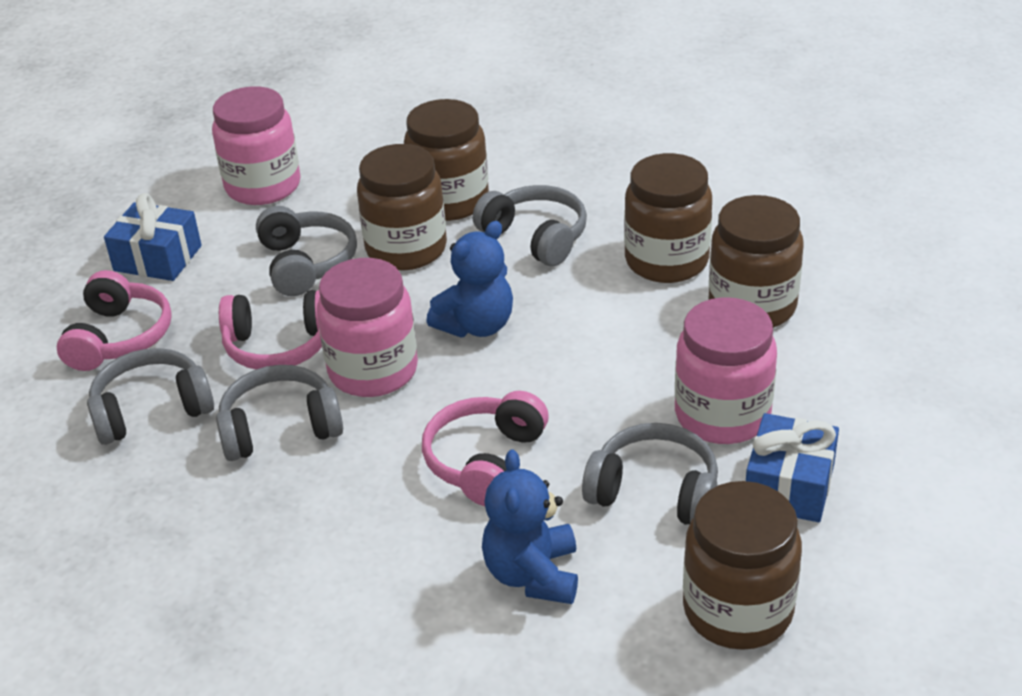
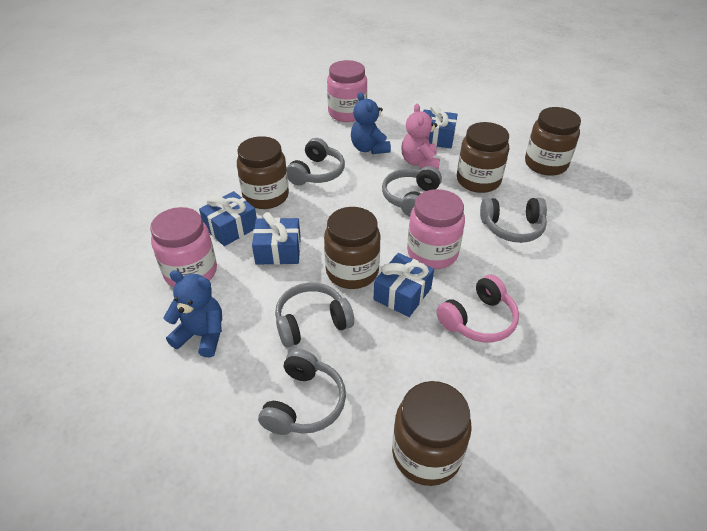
blue gift: 2 -> 4
pink headphones: 3 -> 1
pink teddy bear: 0 -> 1

